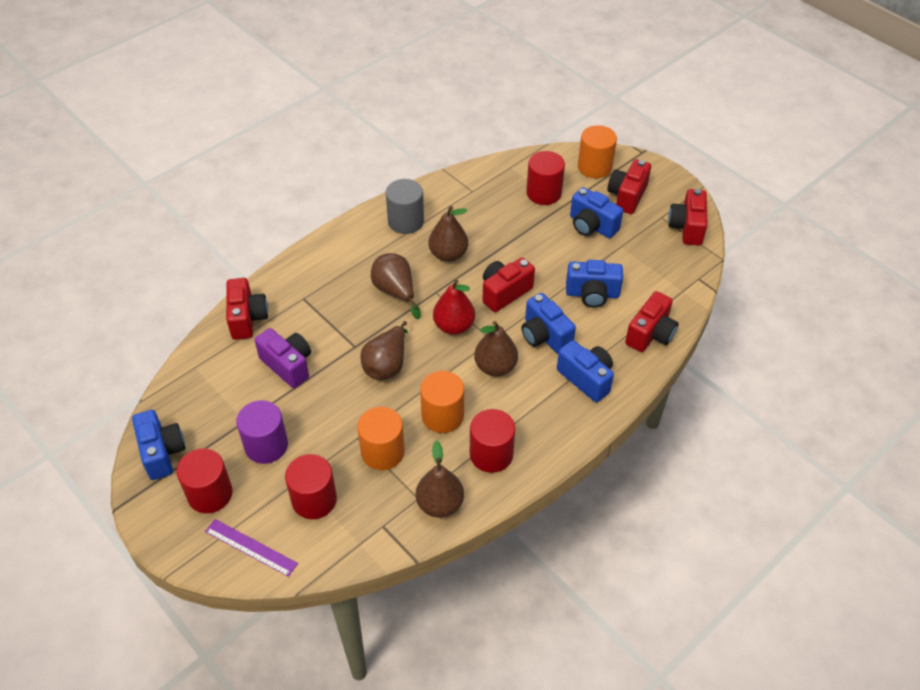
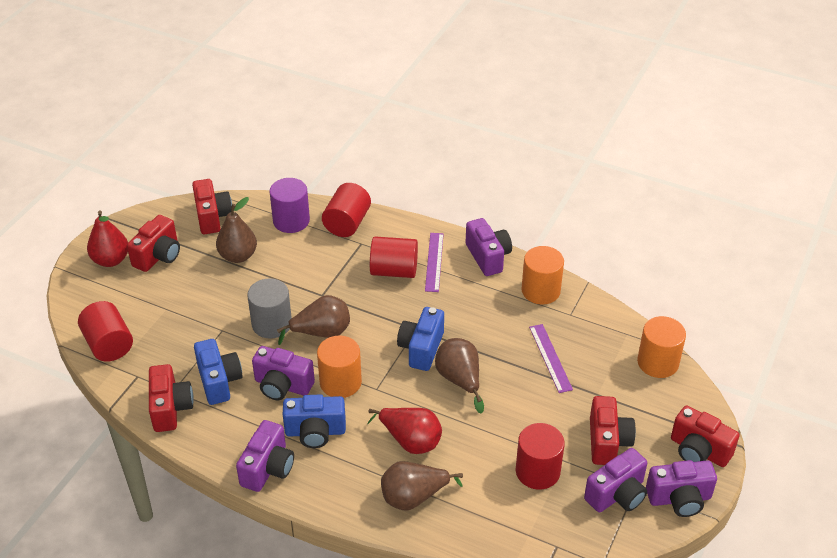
blue camera: 5 -> 3
brown pear: 5 -> 4
purple camera: 1 -> 5
purple ruler: 1 -> 2
red pear: 1 -> 2

